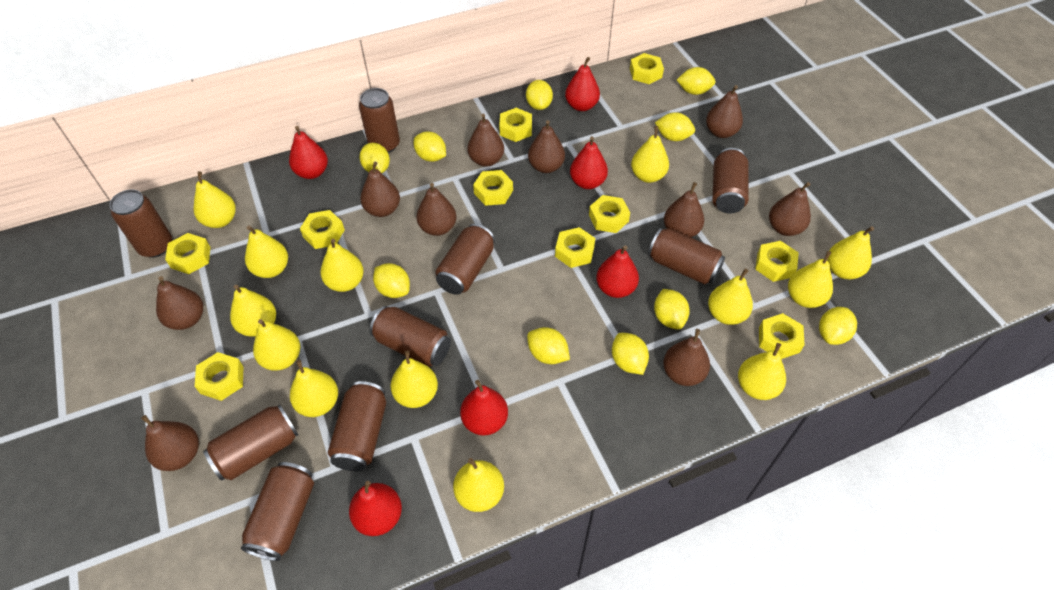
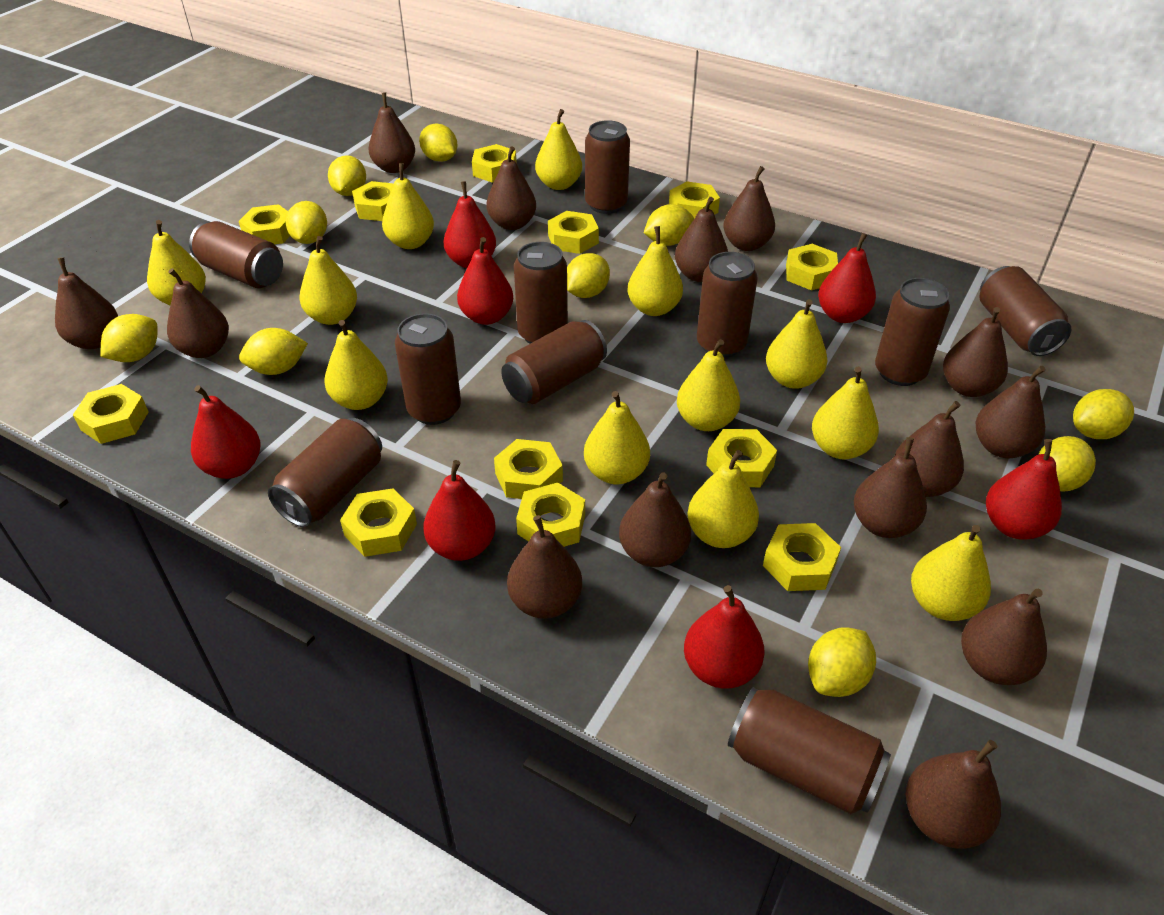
brown can: 9 -> 10
brown pear: 10 -> 14
red pear: 6 -> 7
yellow nut: 10 -> 12
yellow pear: 13 -> 12

